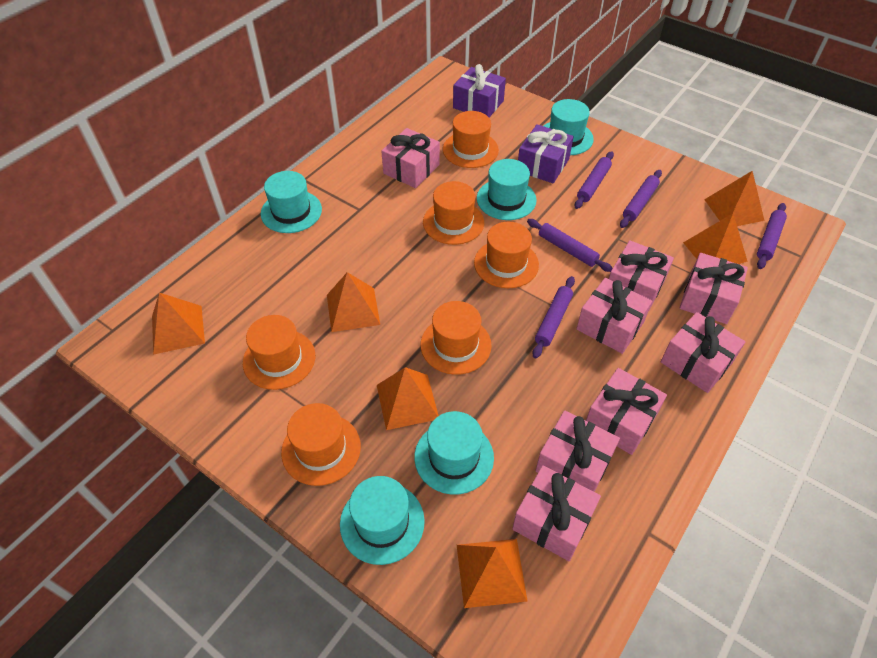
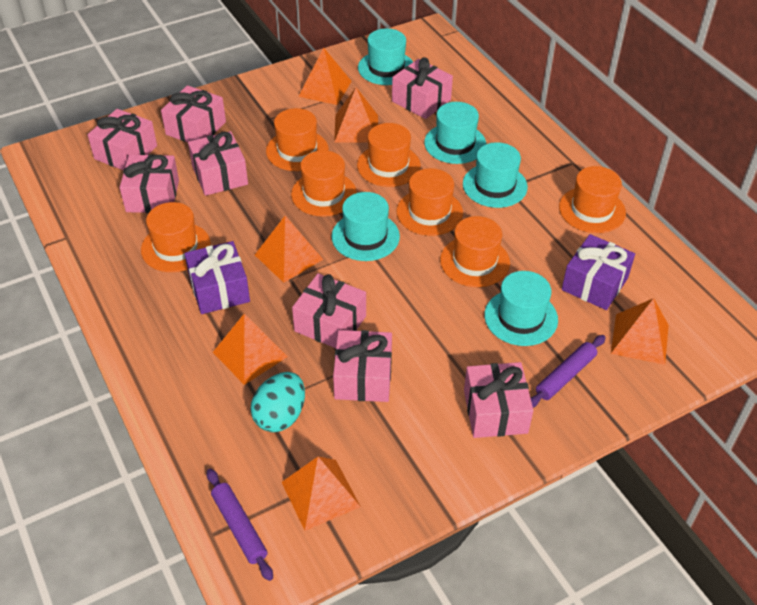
orange hat: 6 -> 7
purple rolling pin: 5 -> 2
turquoise egg: 0 -> 1

